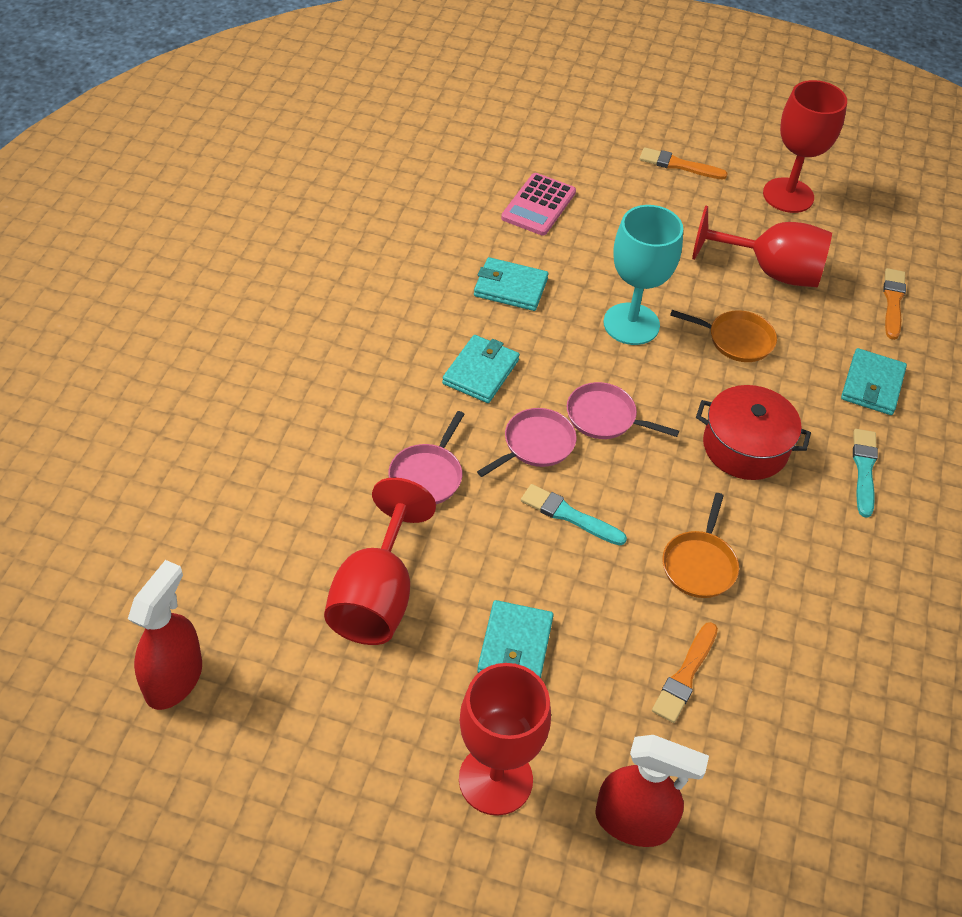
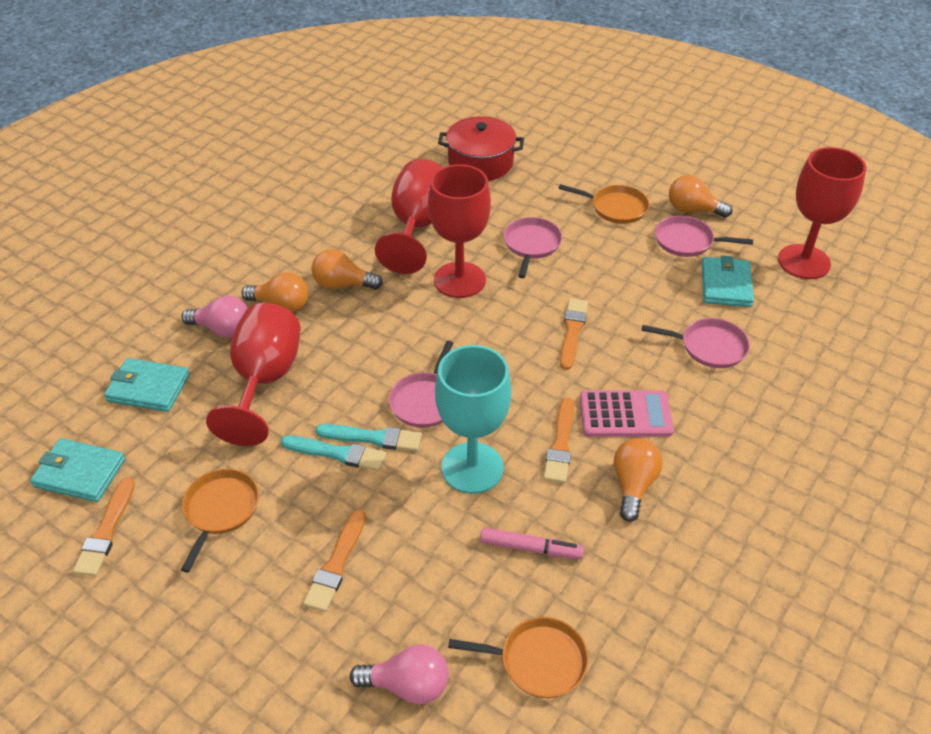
orange brush: 3 -> 4
orange light bulb: 0 -> 4
orange pan: 2 -> 3
pink light bulb: 0 -> 2
pink marker: 0 -> 1
pink pan: 3 -> 4
red spray bottle: 2 -> 0
turquoise wallet: 4 -> 3

